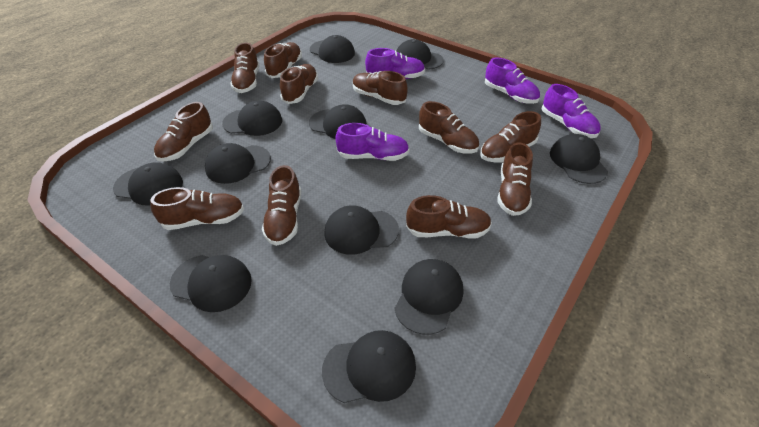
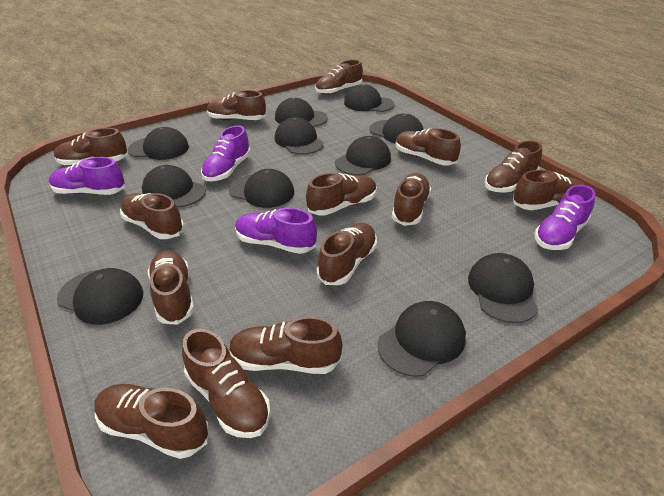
brown shoe: 11 -> 14

